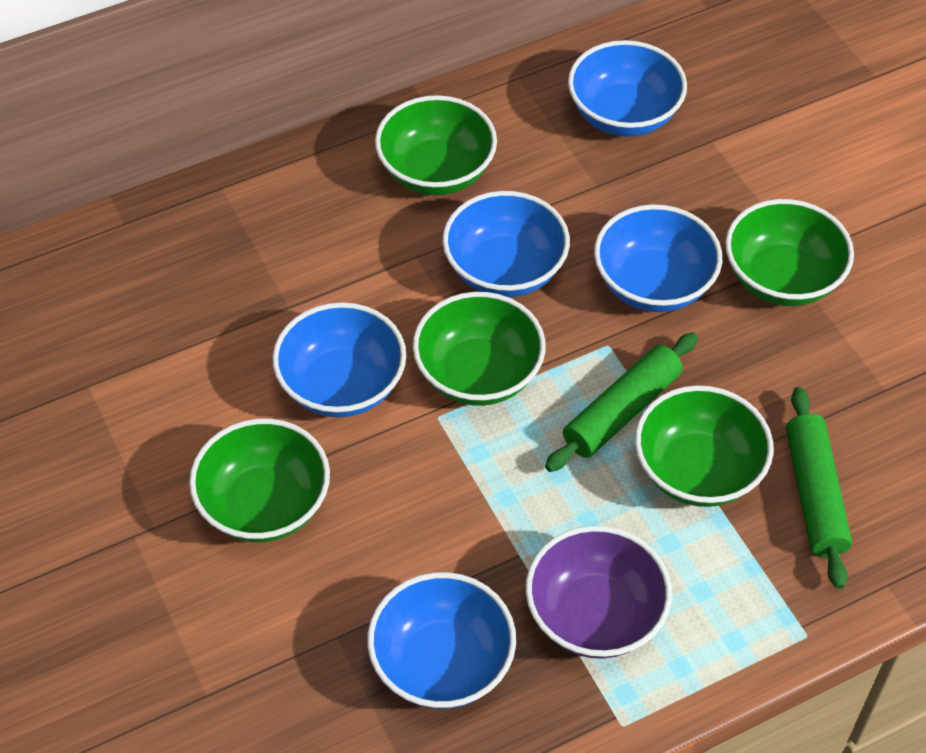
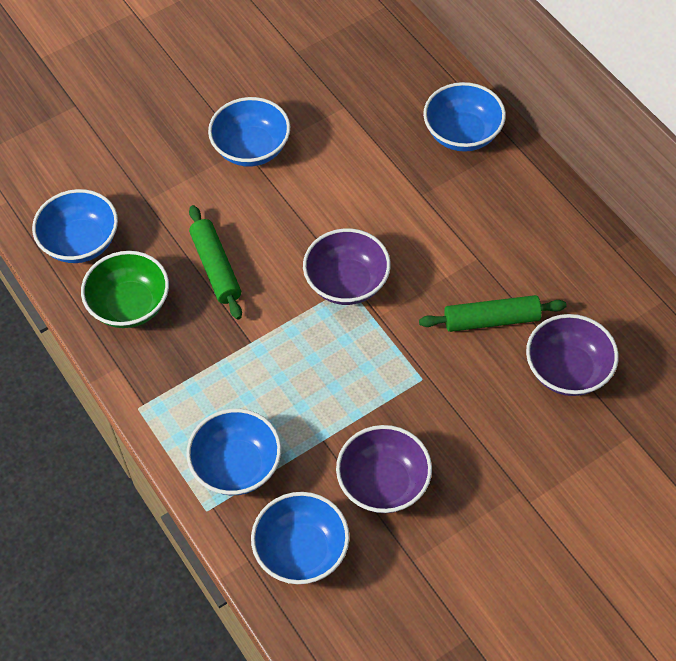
green bowl: 5 -> 1
purple bowl: 1 -> 3

